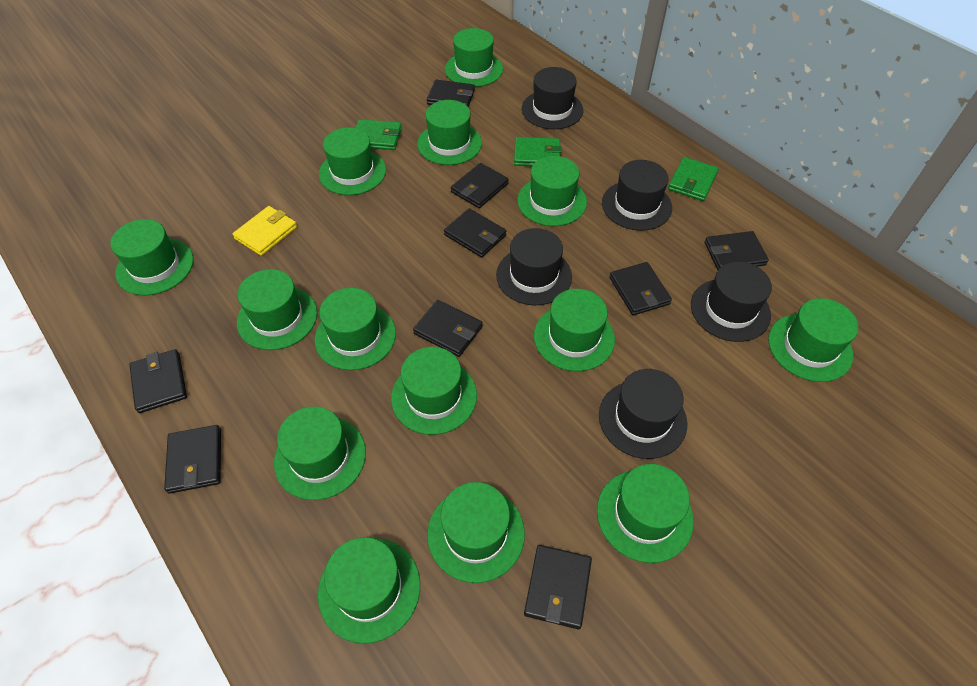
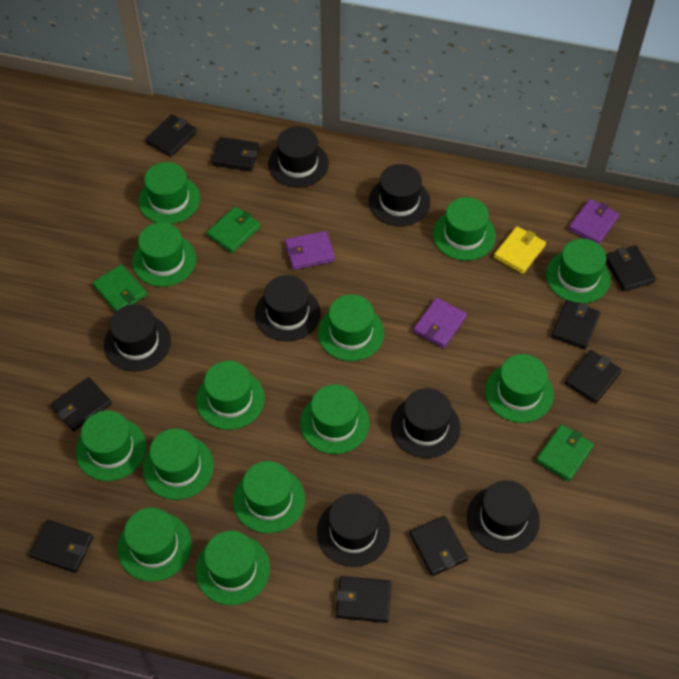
black hat: 5 -> 7
green hat: 14 -> 13
purple wallet: 0 -> 3

